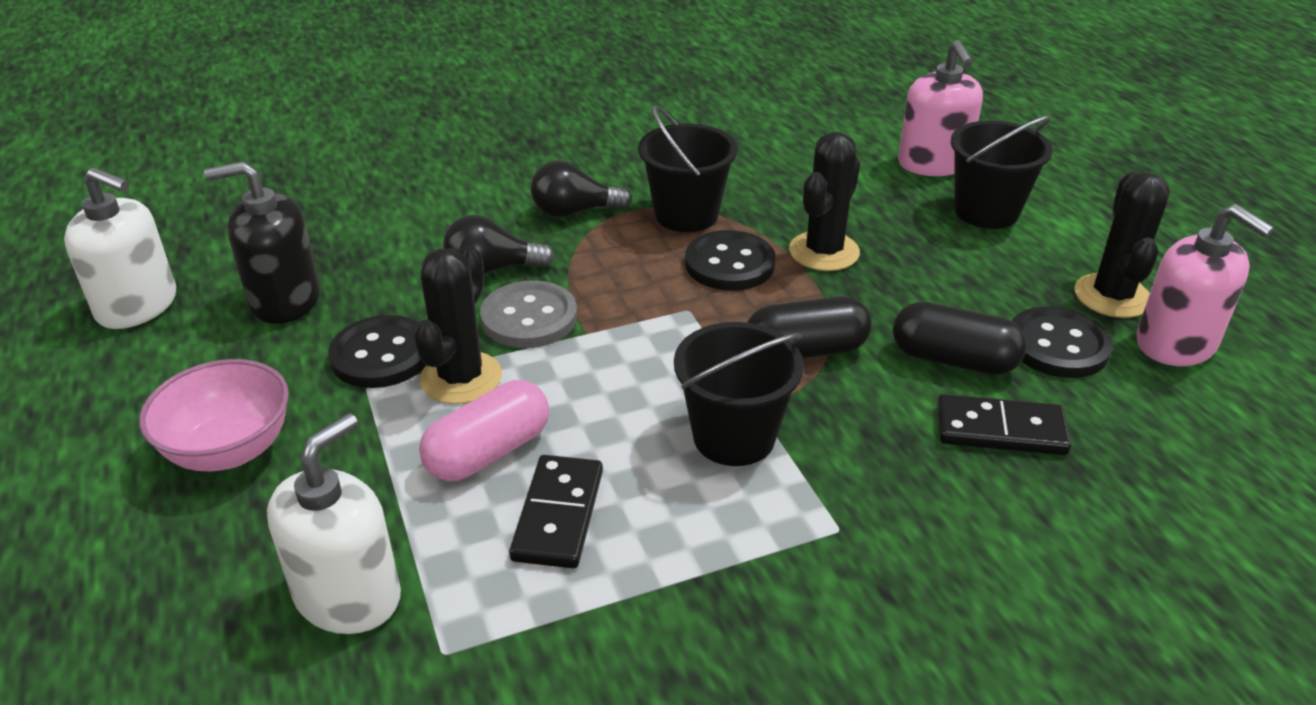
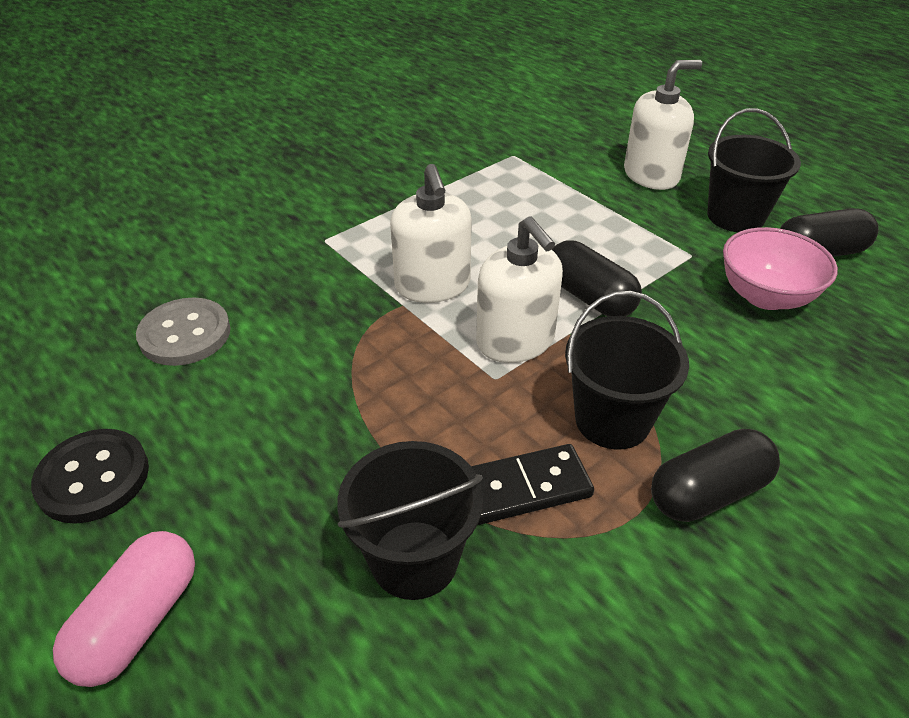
black button: 3 -> 1
black cactus: 3 -> 0
black capsule: 2 -> 3
black domino: 2 -> 1
black light bulb: 2 -> 0
black soap dispenser: 1 -> 0
pink soap dispenser: 2 -> 0
white soap dispenser: 2 -> 3

